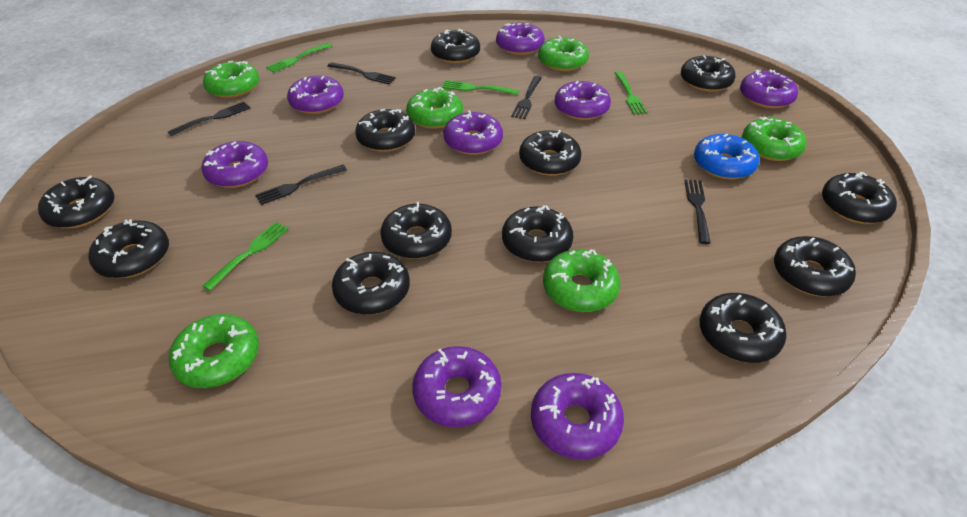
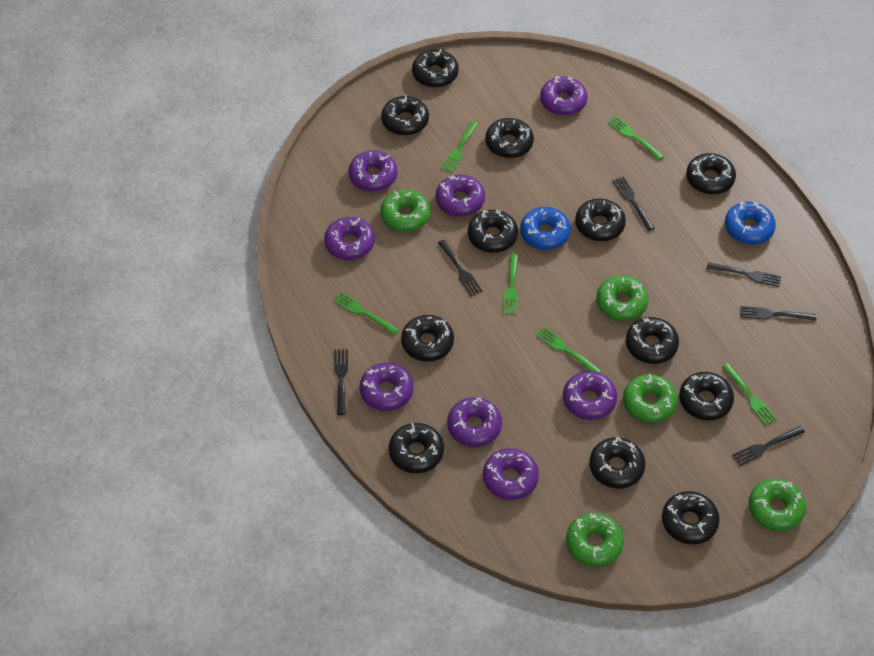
black fork: 5 -> 6
blue donut: 1 -> 2
green donut: 6 -> 5
green fork: 4 -> 6

